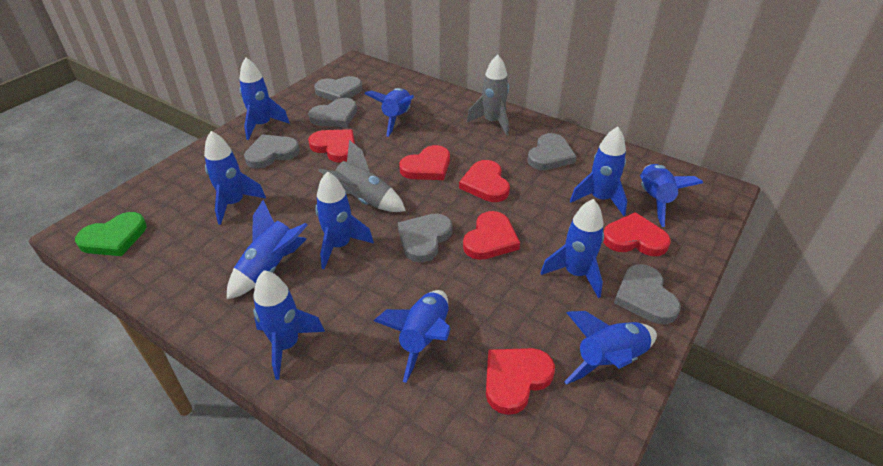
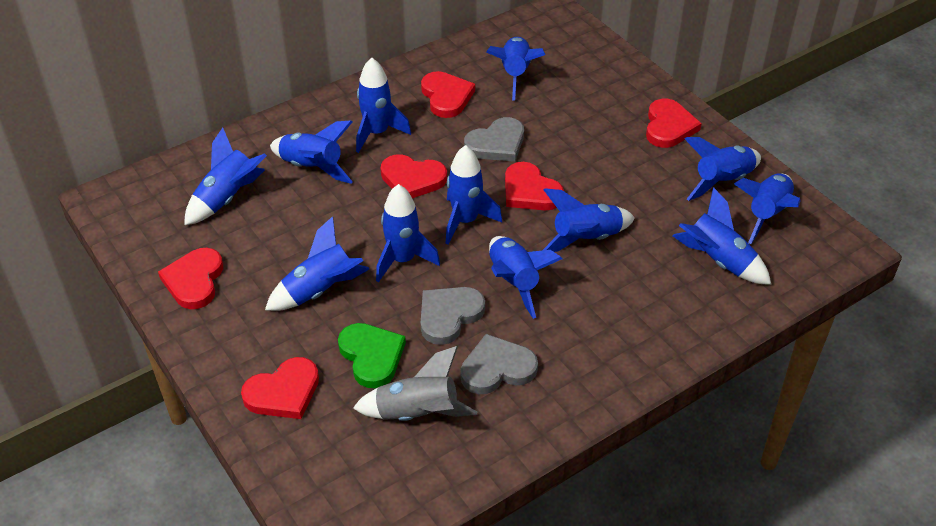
blue rocket: 11 -> 12
grey heart: 6 -> 3
grey rocket: 2 -> 1

